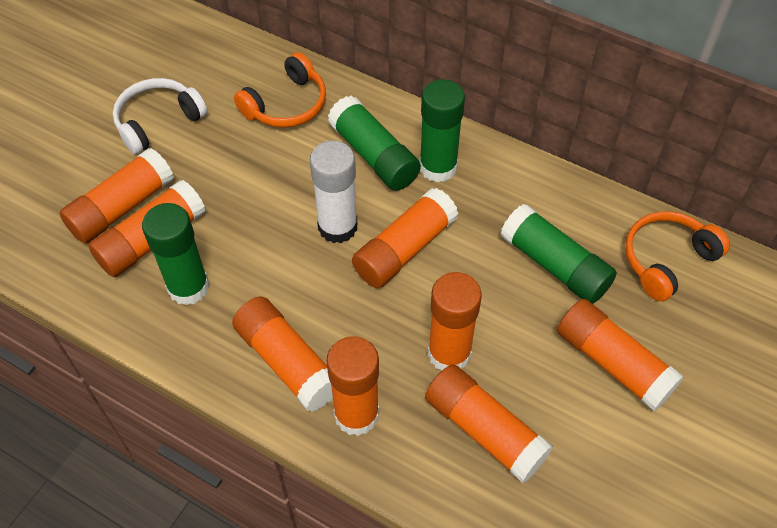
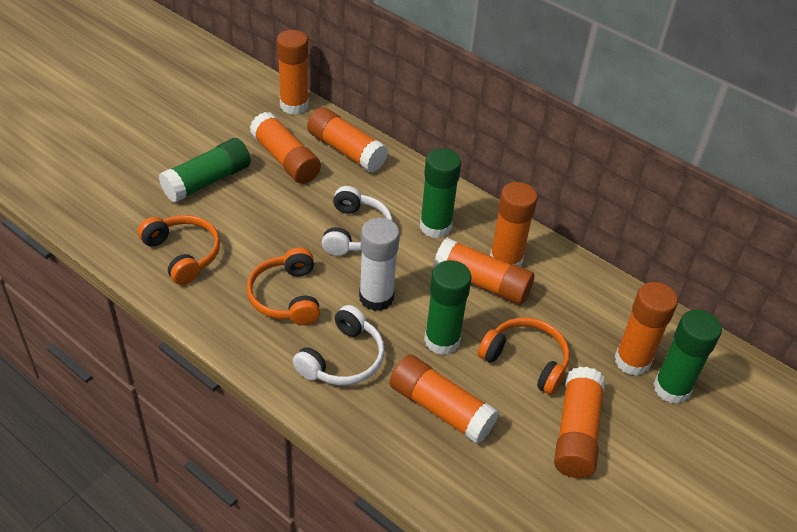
orange headphones: 2 -> 3
white headphones: 1 -> 2

